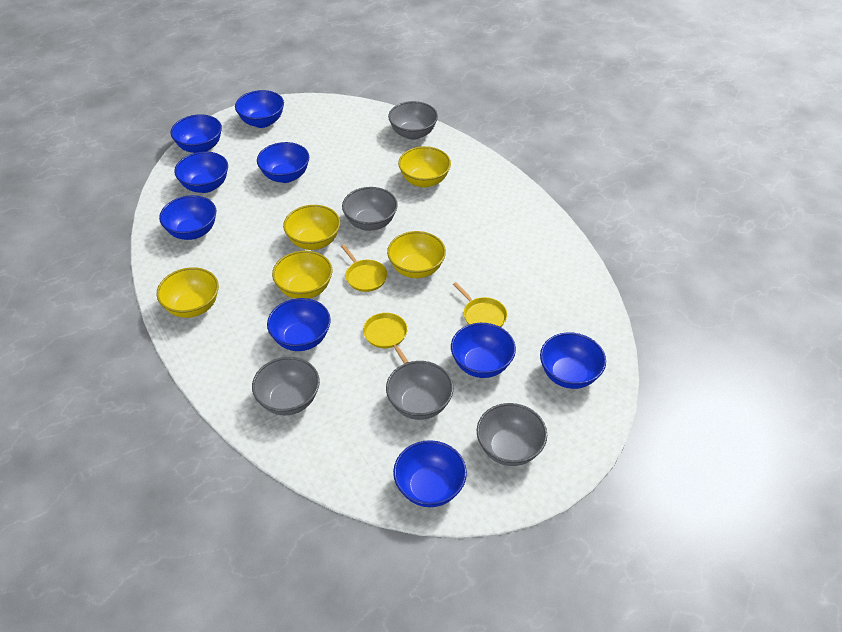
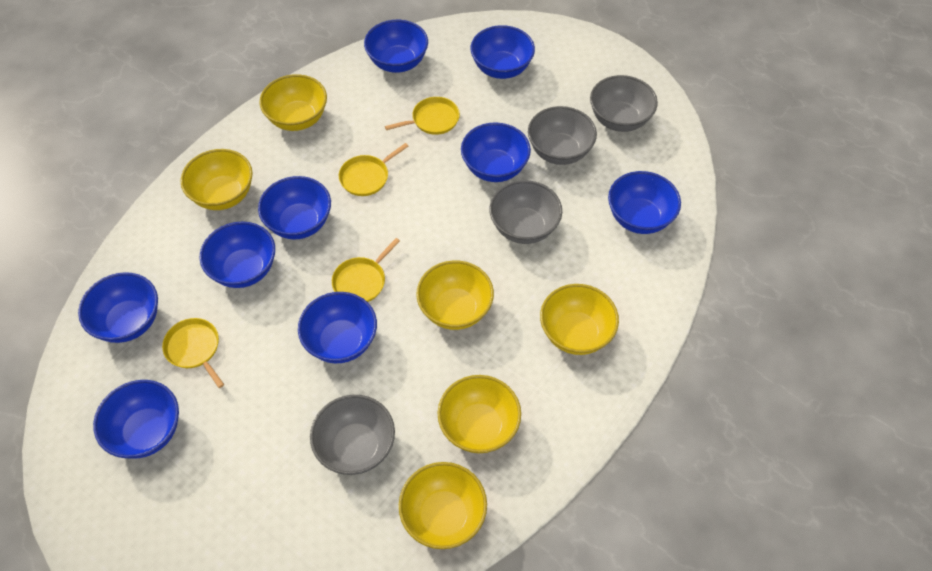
grey bowl: 5 -> 4
yellow bowl: 5 -> 6
yellow pan: 3 -> 4

